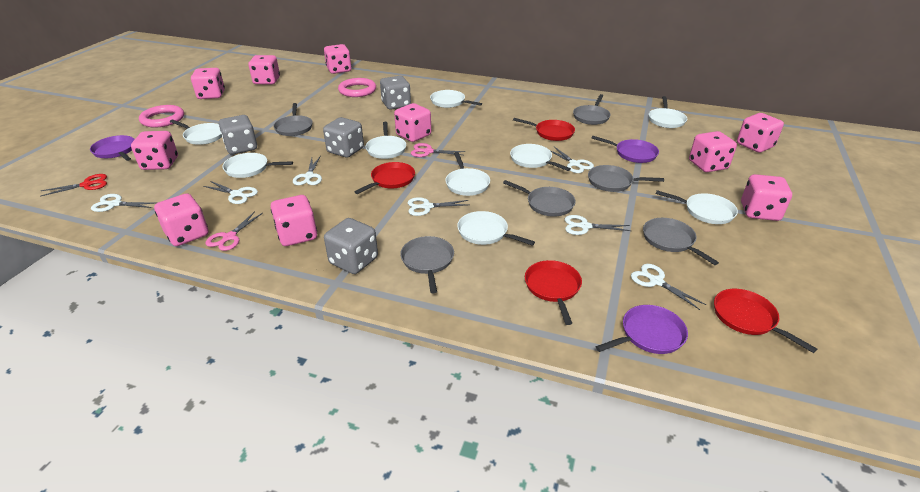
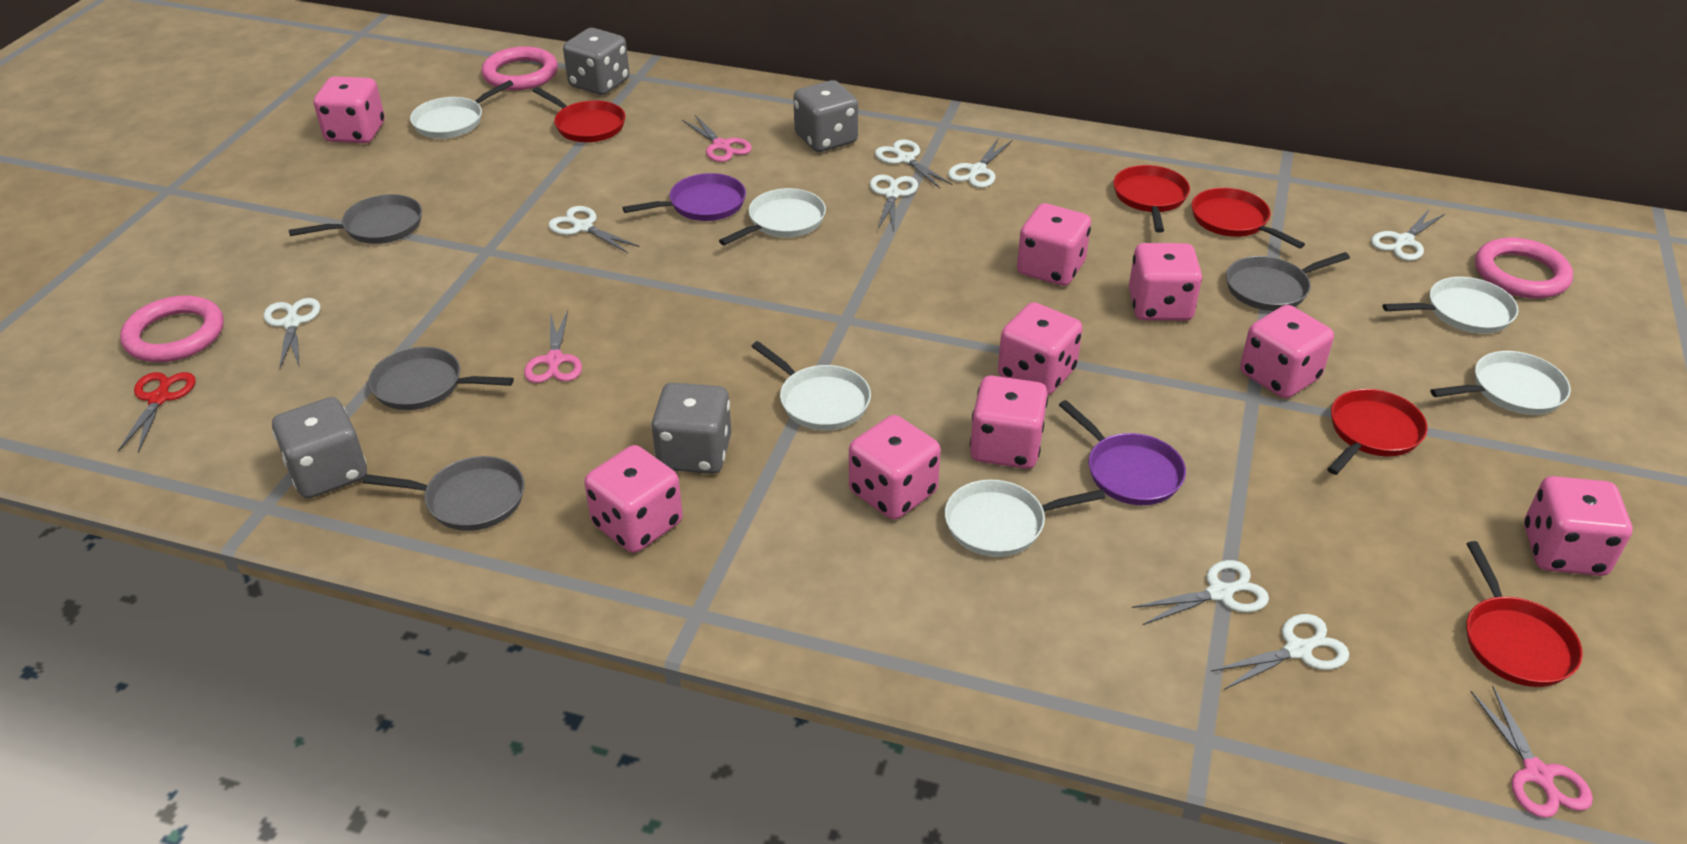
grey pan: 6 -> 4
pink dice: 10 -> 9
pink ring: 2 -> 3
pink scissors: 2 -> 3
purple pan: 3 -> 2
red pan: 4 -> 5
white pan: 9 -> 6
white scissors: 7 -> 8

